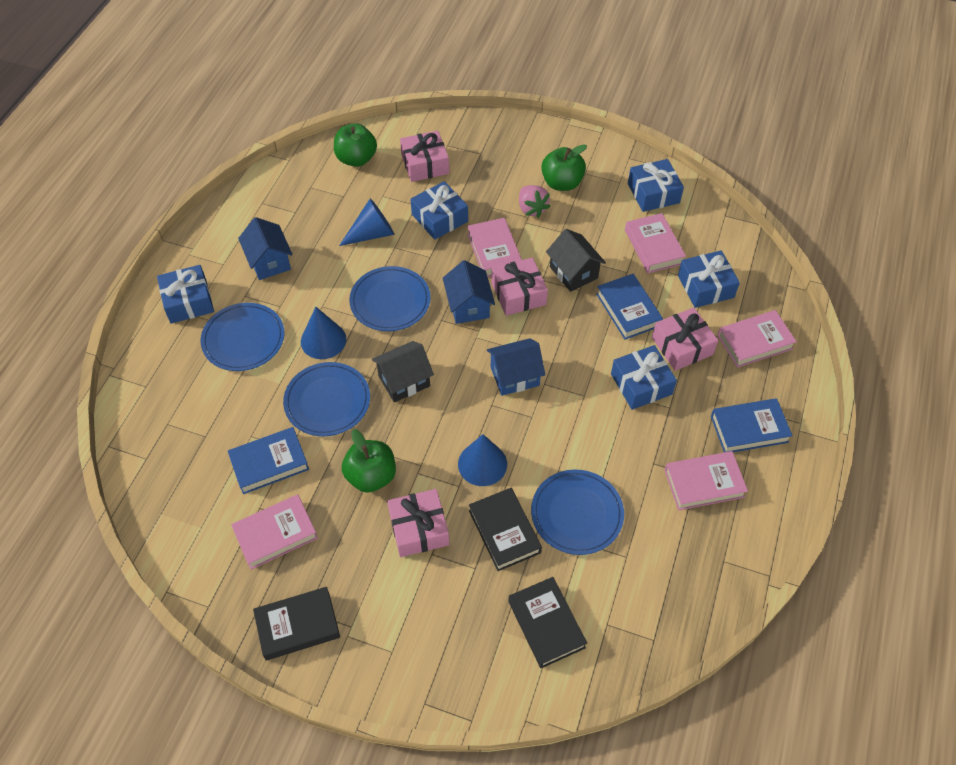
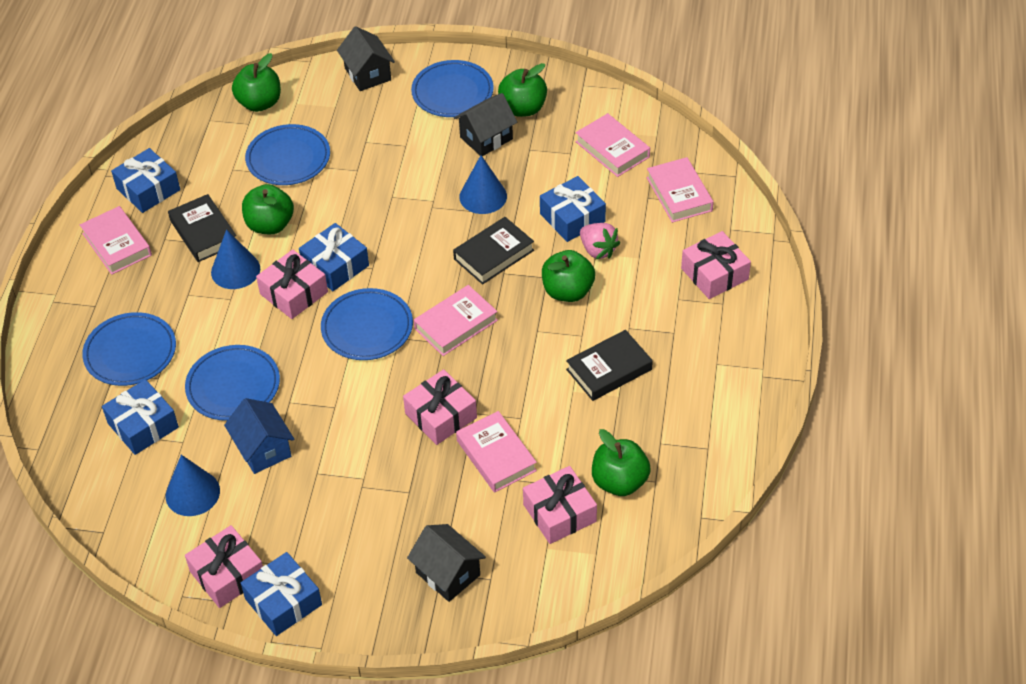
black house: 2 -> 3
blue book: 3 -> 0
blue house: 3 -> 1
blue plate: 4 -> 5
green apple: 3 -> 5
pink gift: 4 -> 5

